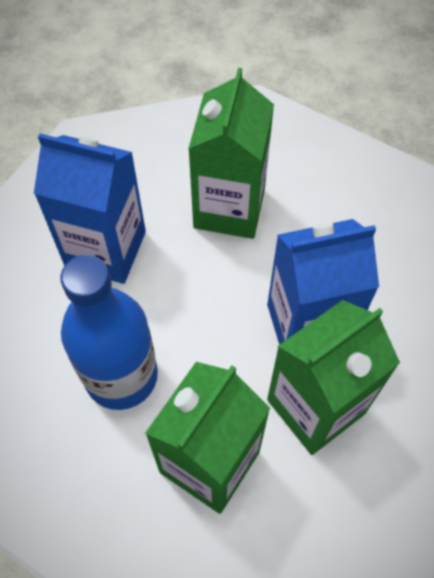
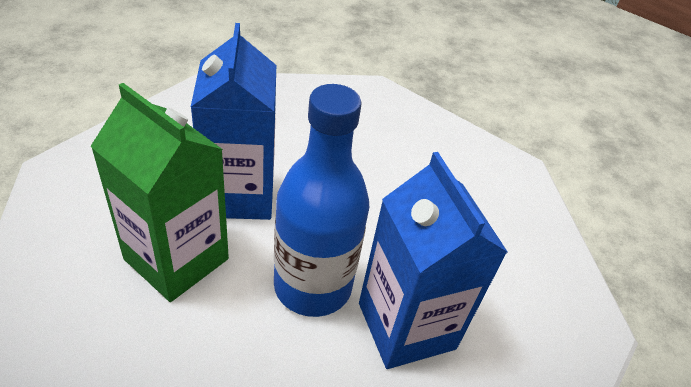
green carton: 3 -> 1

